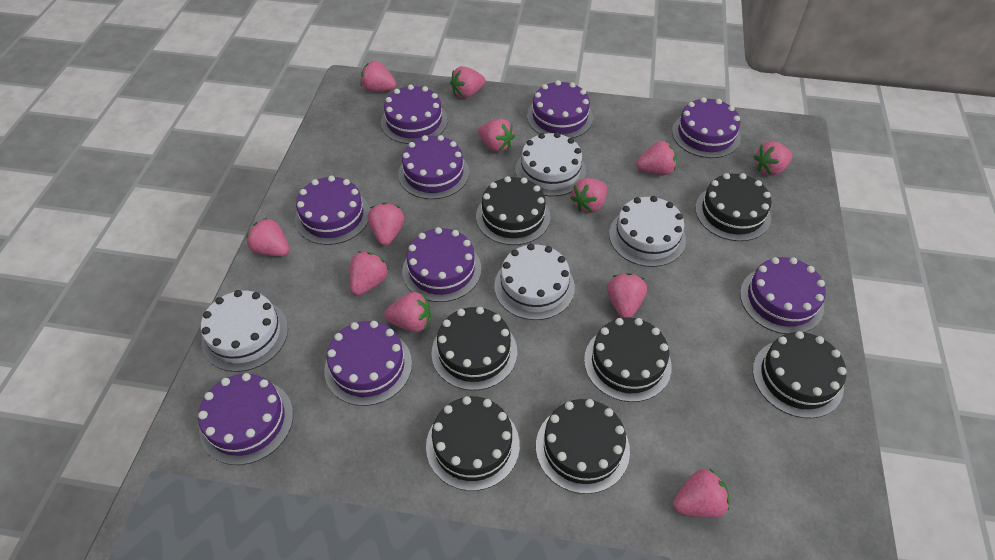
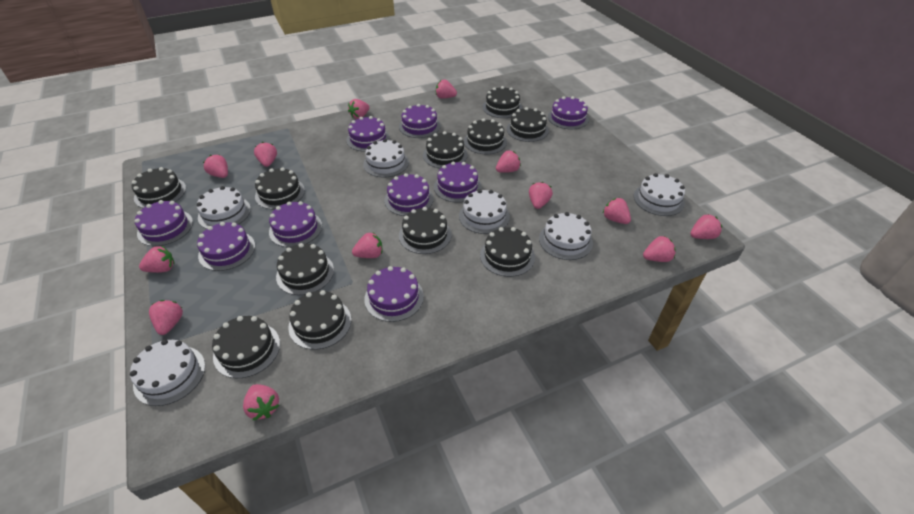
black cake: 7 -> 11
pink strawberry: 12 -> 13
white cake: 4 -> 6

